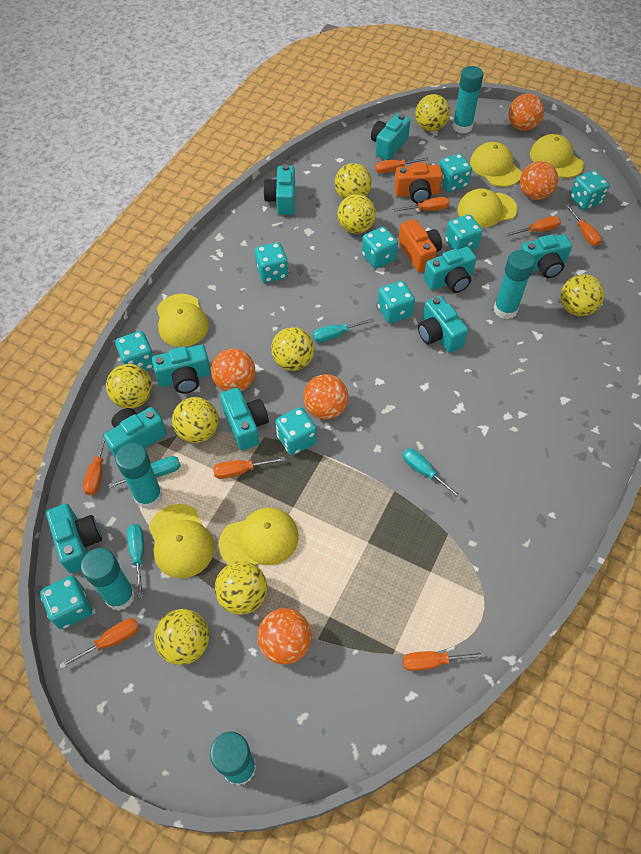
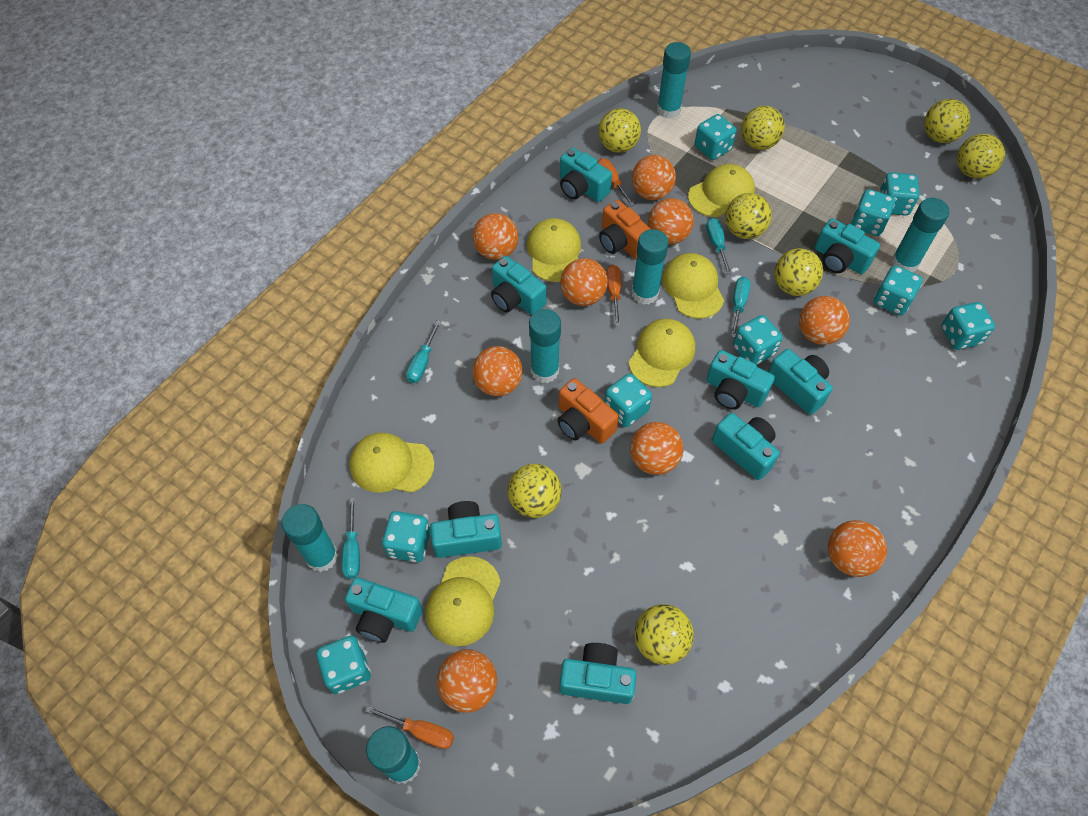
orange ball: 5 -> 9
orange screwdriver: 8 -> 3
turquoise glue stick: 5 -> 6
yellow ball: 9 -> 8

